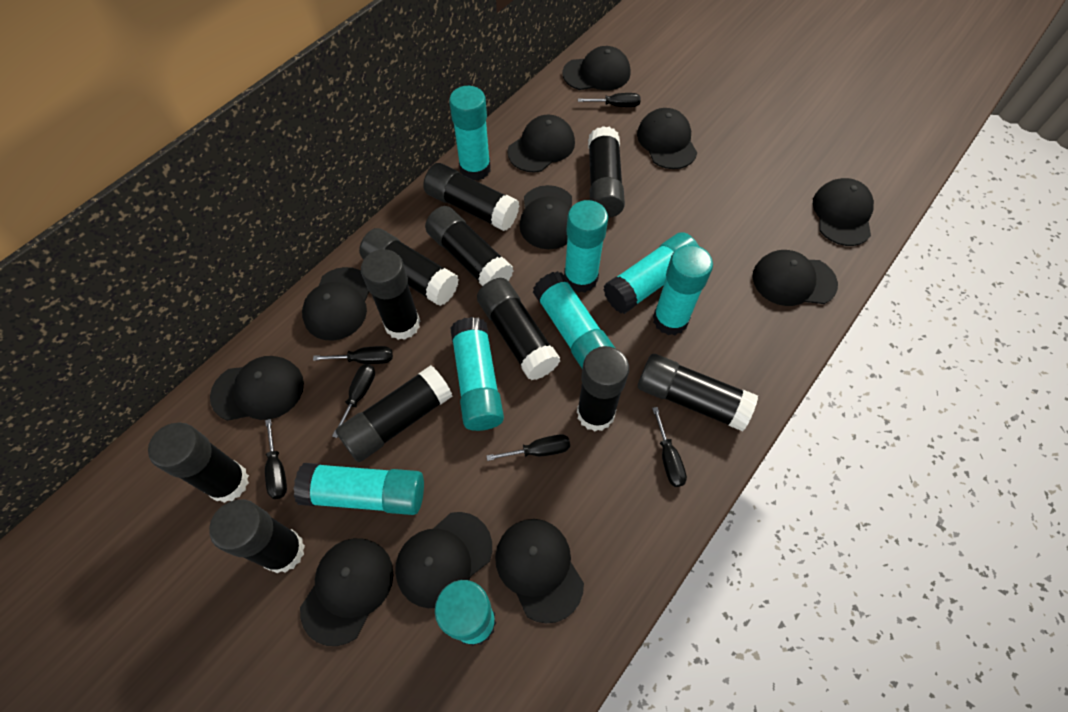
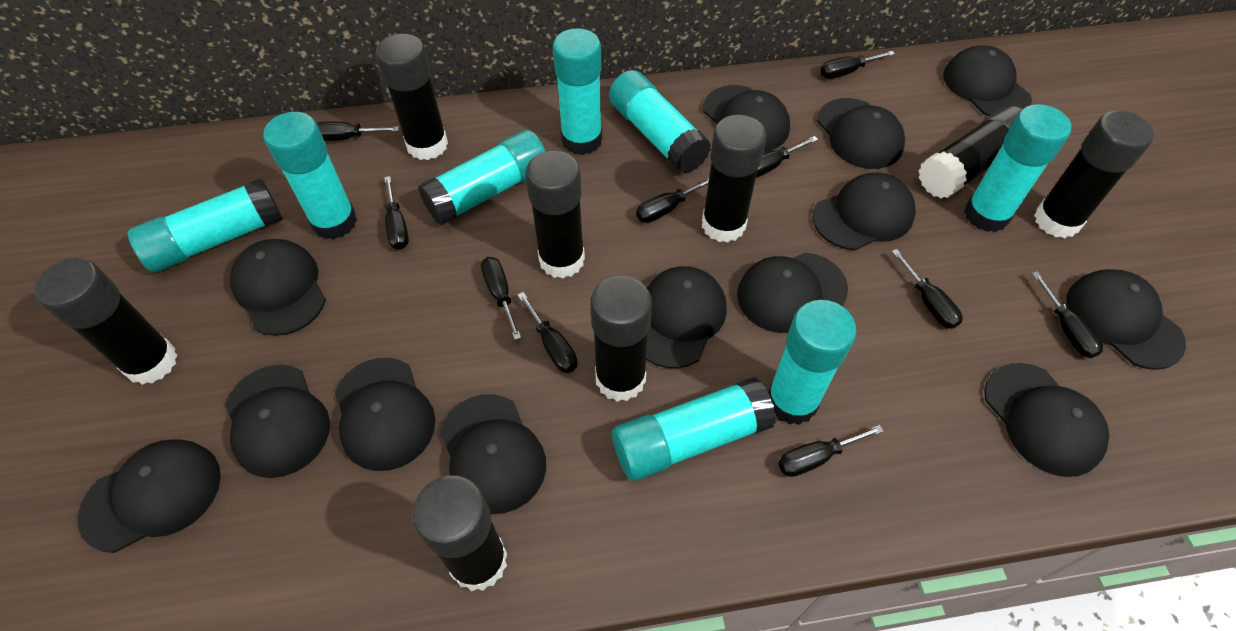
black cap: 11 -> 13
black glue stick: 11 -> 8
black screwdriver: 6 -> 10

